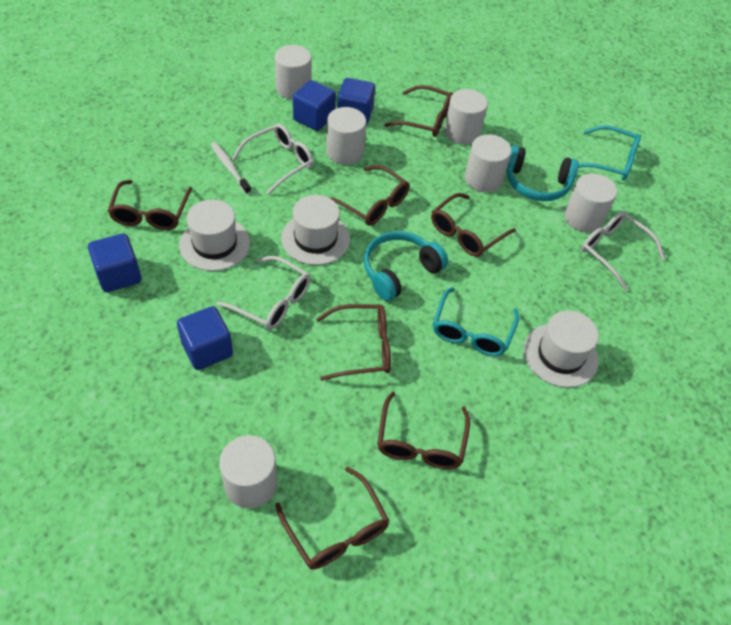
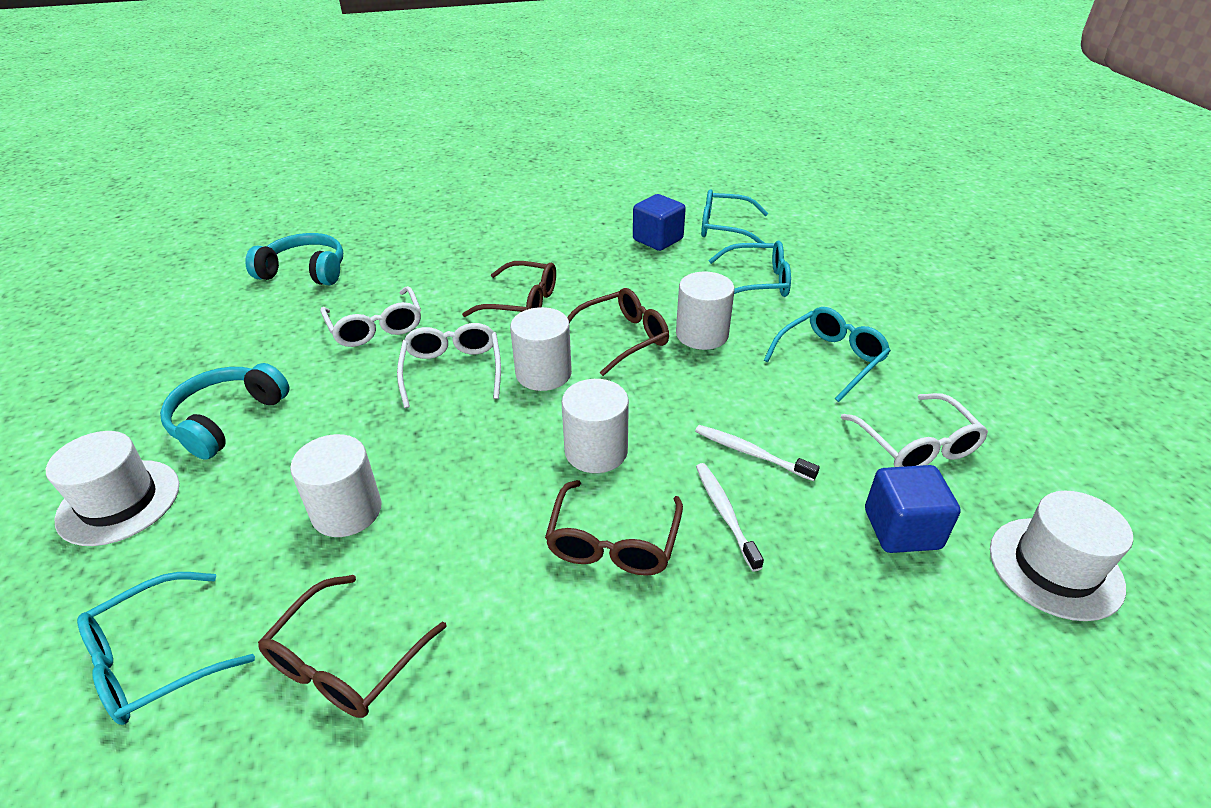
blue cube: 4 -> 2
brown glasses: 7 -> 4
turquoise glasses: 2 -> 4
white cylinder: 6 -> 4
white hat: 3 -> 2
white toothbrush: 1 -> 2

